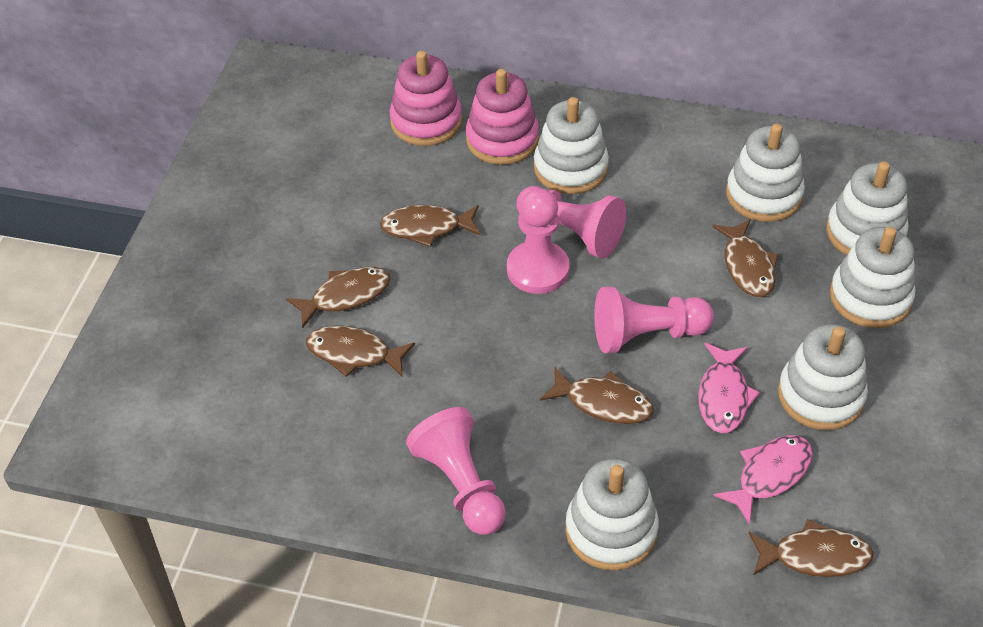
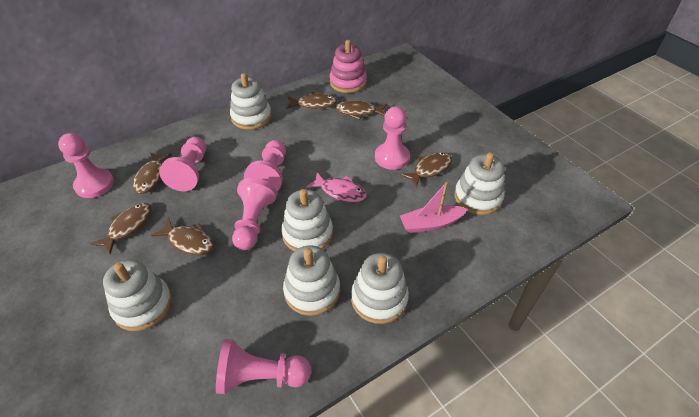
pink boat: 0 -> 1
pink fish: 2 -> 1
pink pawn: 4 -> 6
pink stacking toy: 2 -> 1

